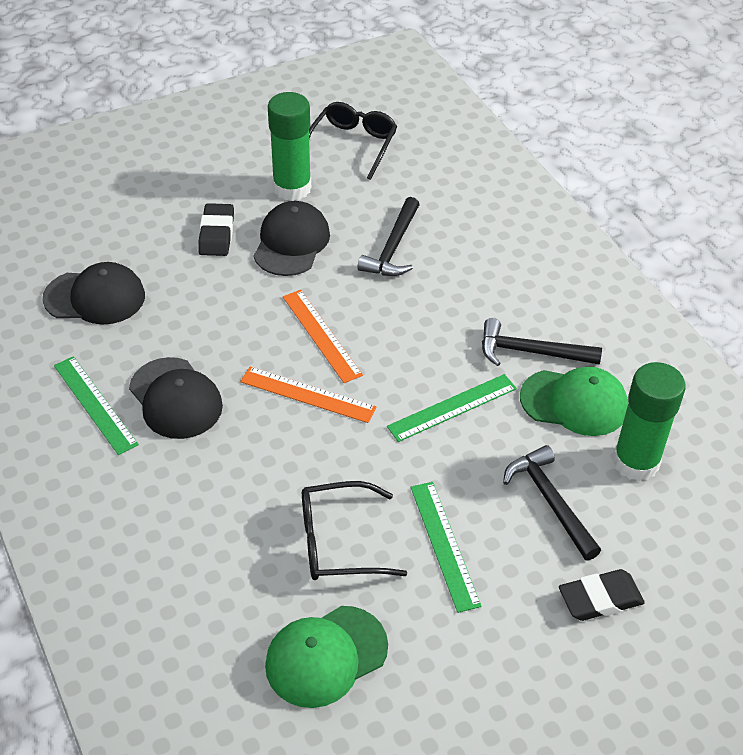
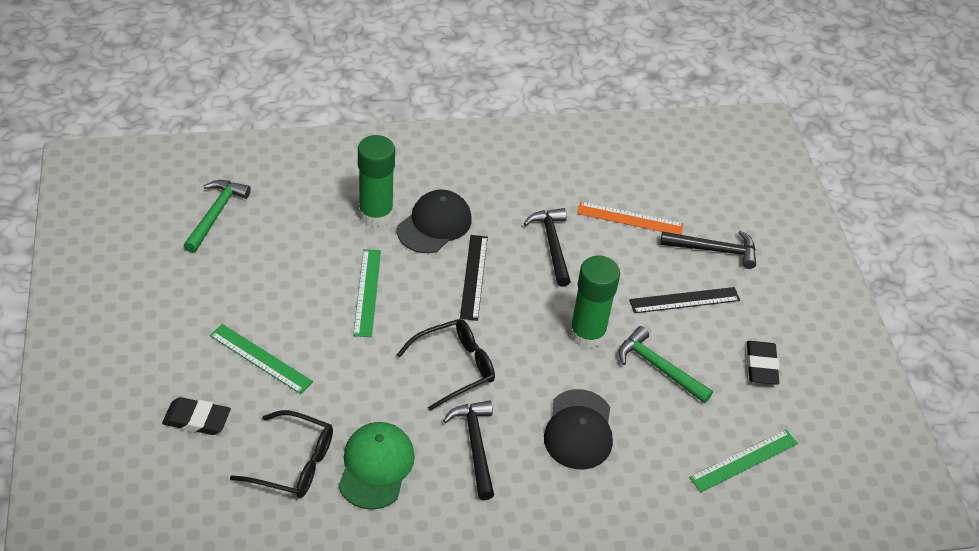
black cap: 3 -> 2
black ruler: 0 -> 2
green cap: 2 -> 1
green hammer: 0 -> 2
orange ruler: 2 -> 1

